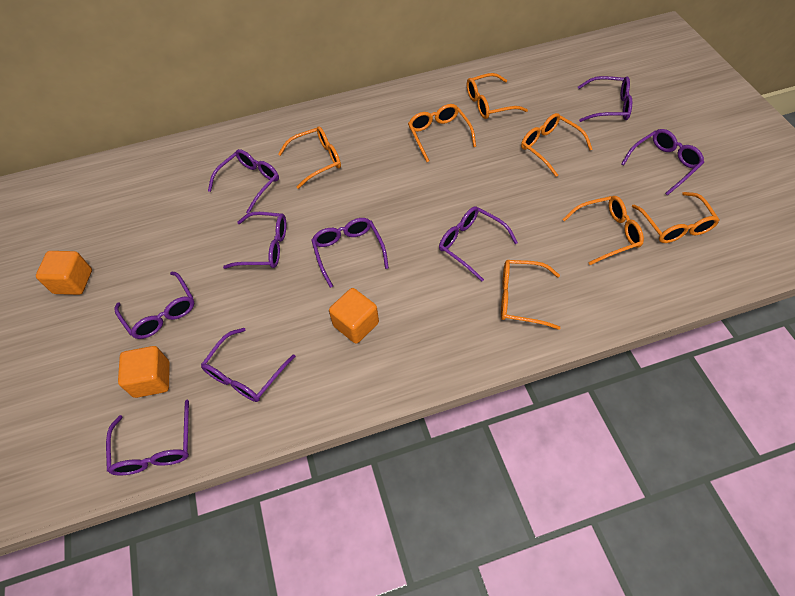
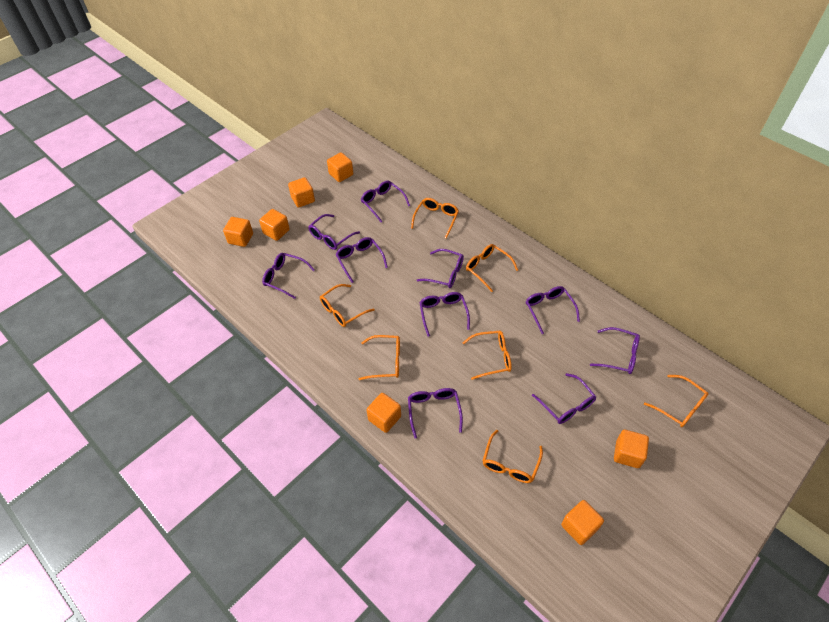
orange cube: 3 -> 7
purple glasses: 9 -> 10

